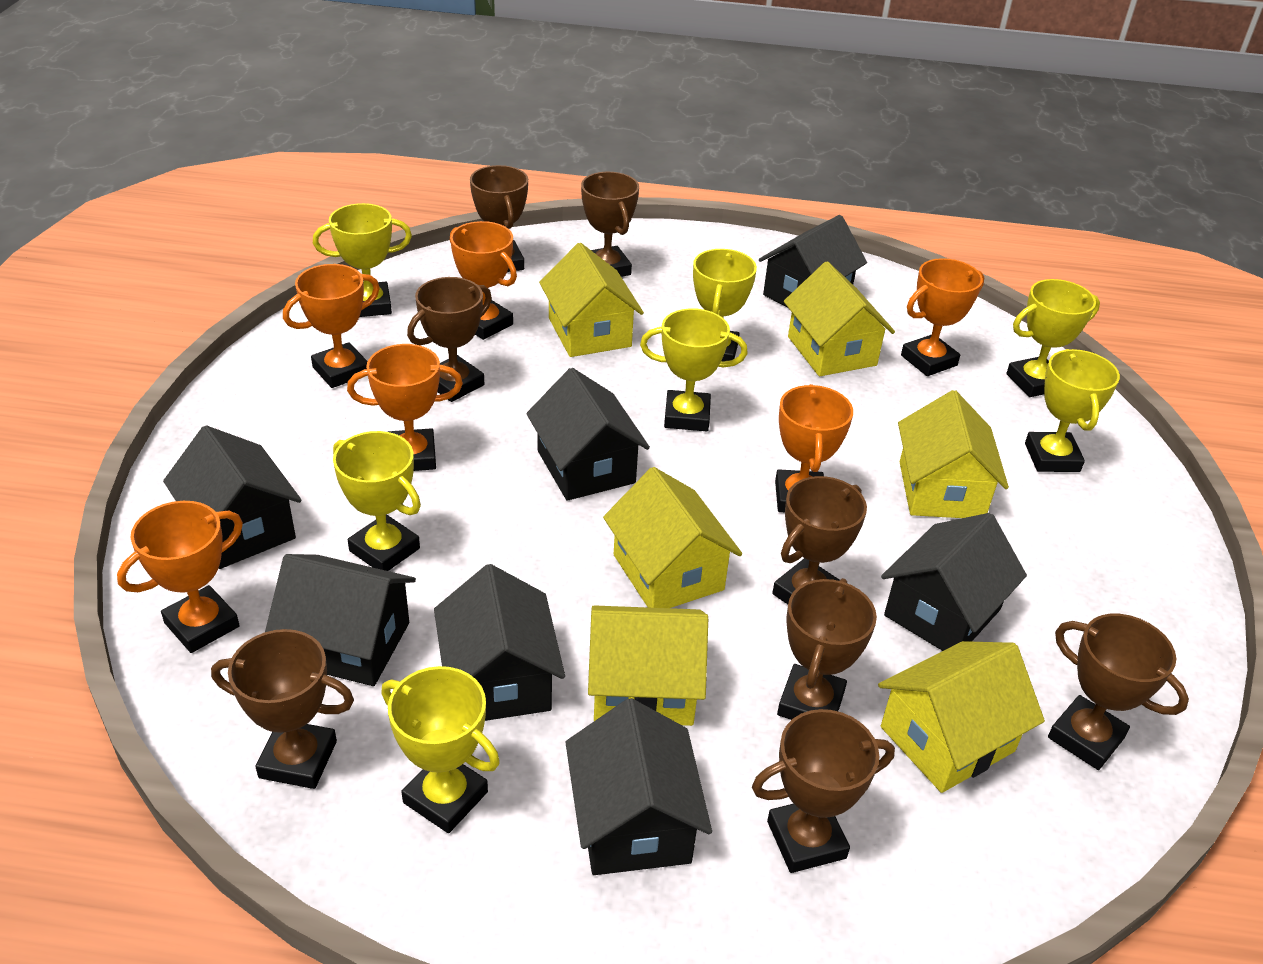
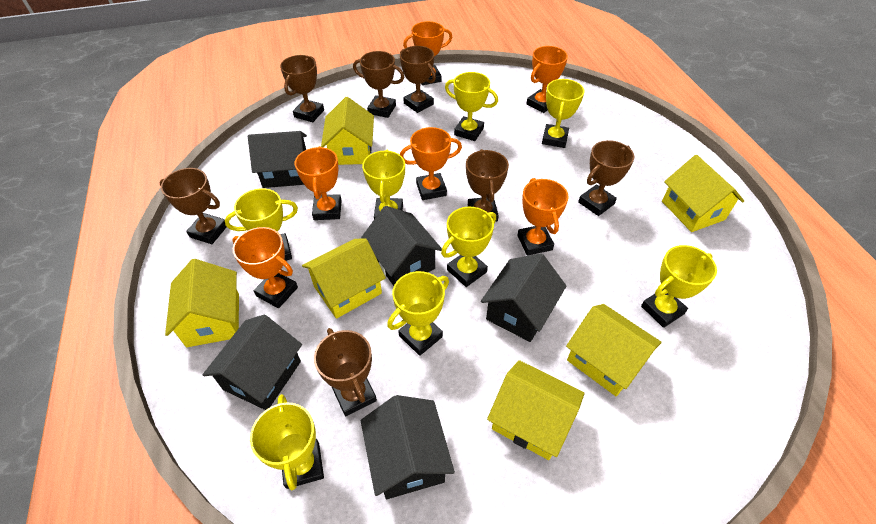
black house: 7 -> 5
brown trophy: 8 -> 7
yellow trophy: 7 -> 8

